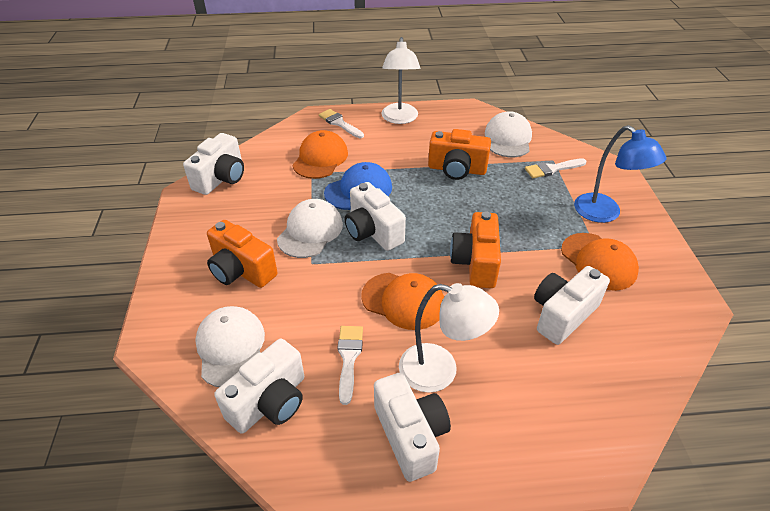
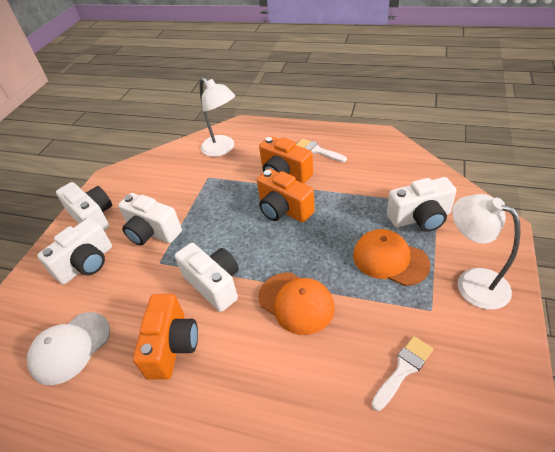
blue cap: 1 -> 0
blue lamp: 1 -> 0
orange cap: 3 -> 2
white brush: 3 -> 2
white cap: 3 -> 1

